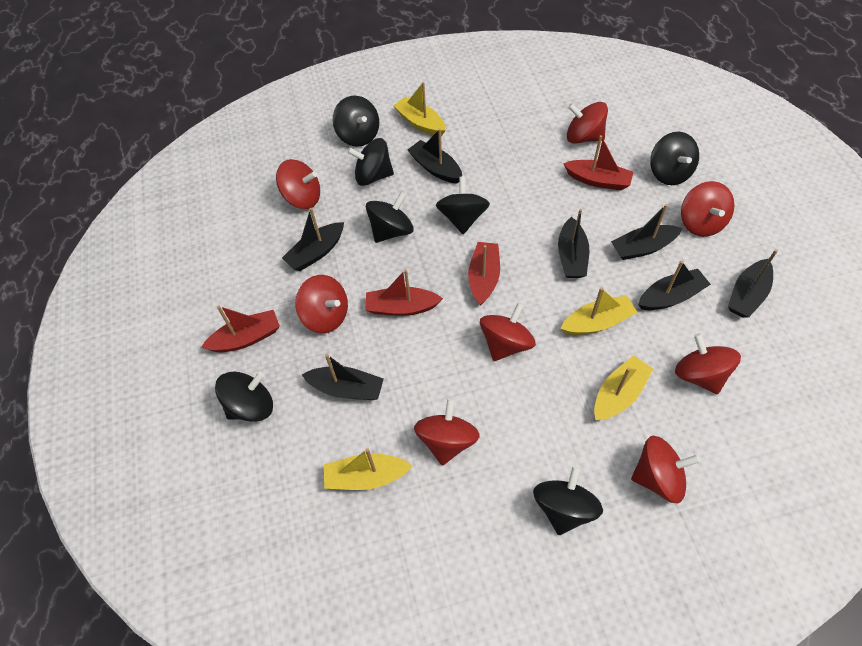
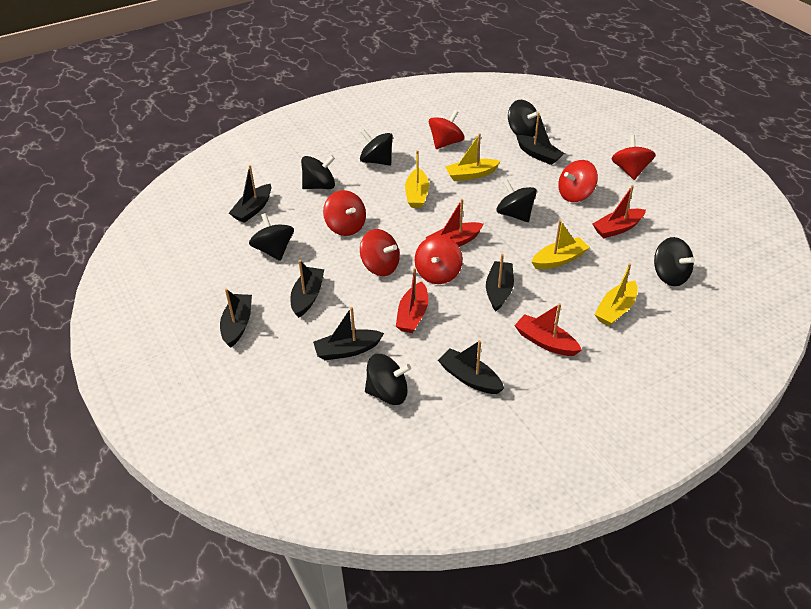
red spinning top: 8 -> 6

